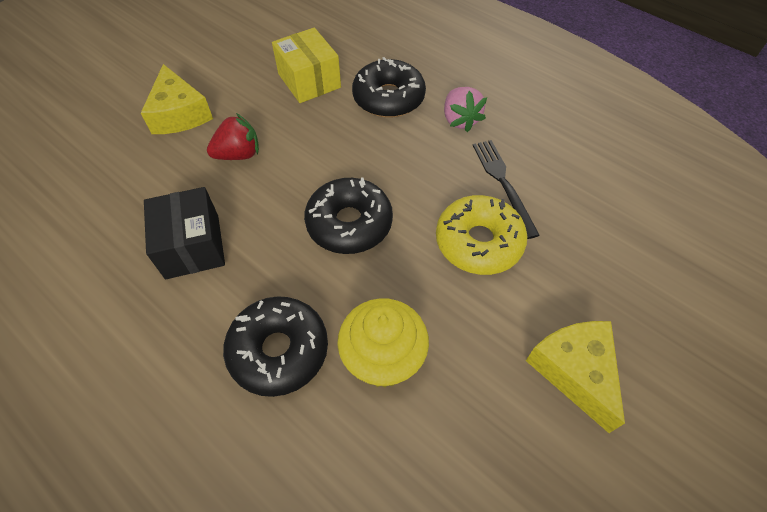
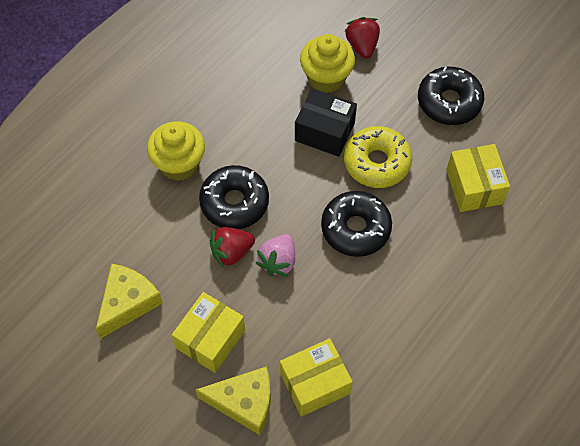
black fork: 1 -> 0
red strawberry: 1 -> 2
yellow box: 1 -> 3
yellow cupcake: 1 -> 2

